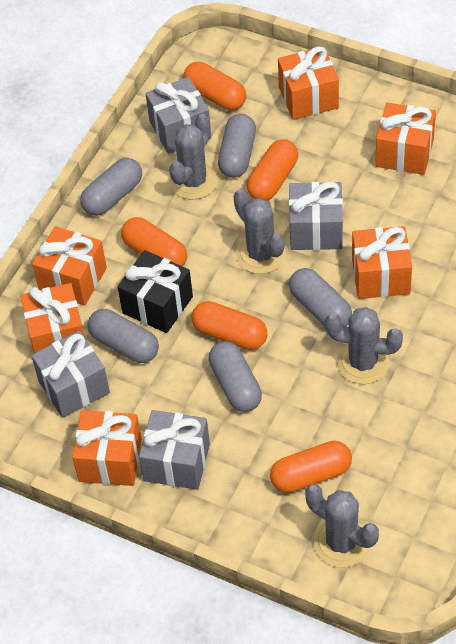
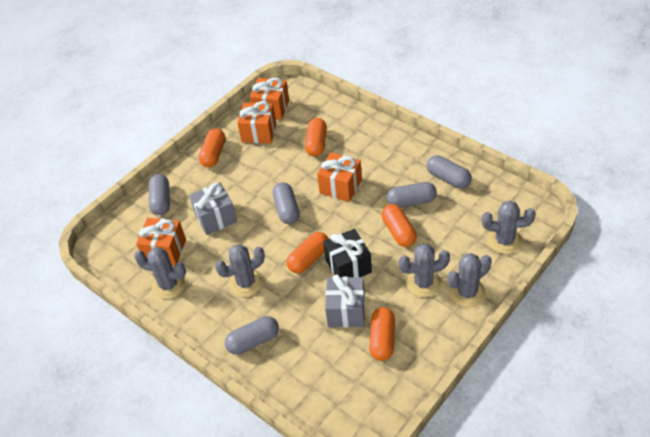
grey cactus: 4 -> 5
grey gift: 4 -> 2
orange gift: 6 -> 4

